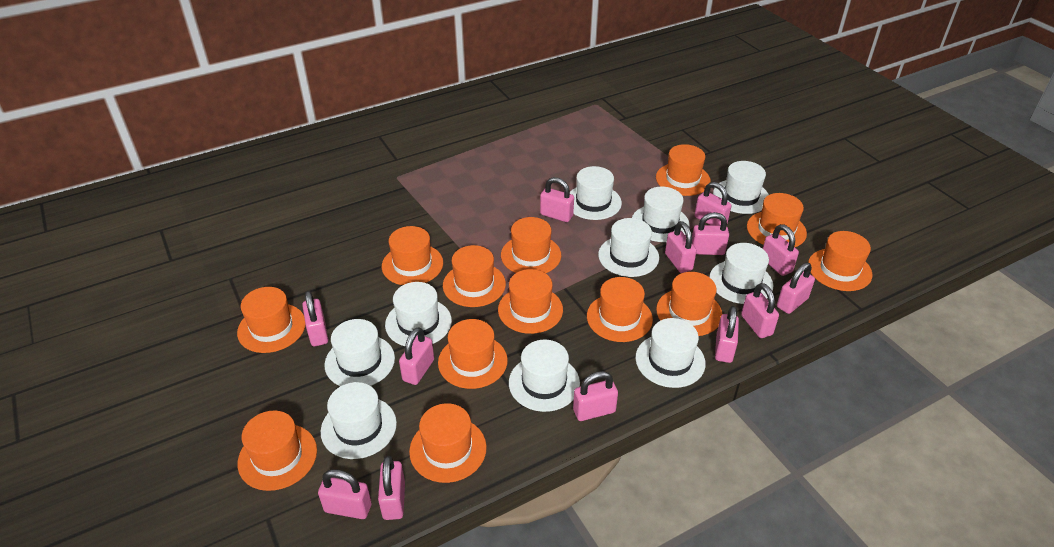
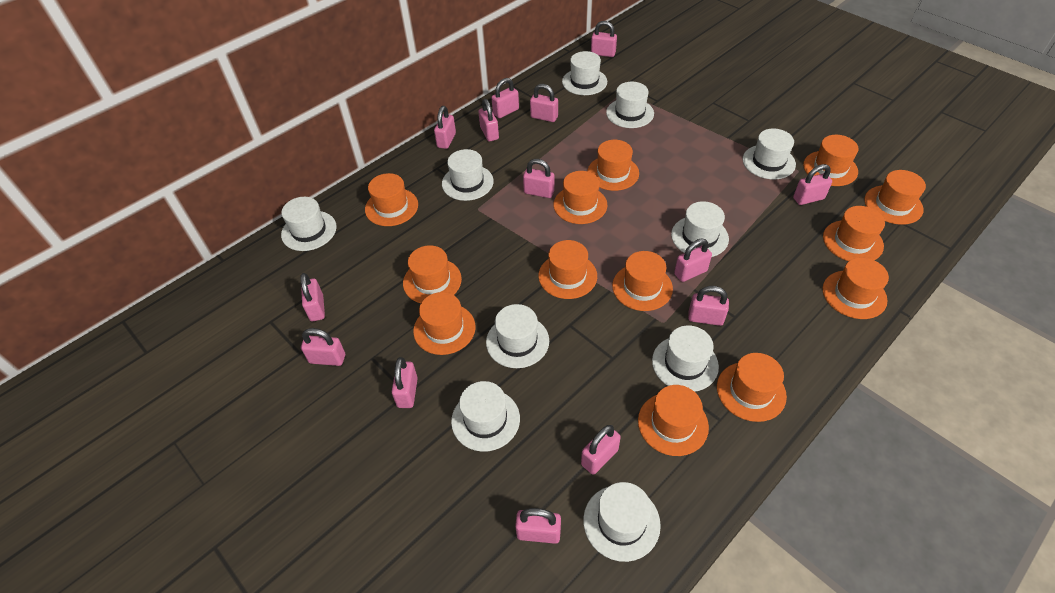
pink padlock: 13 -> 14

